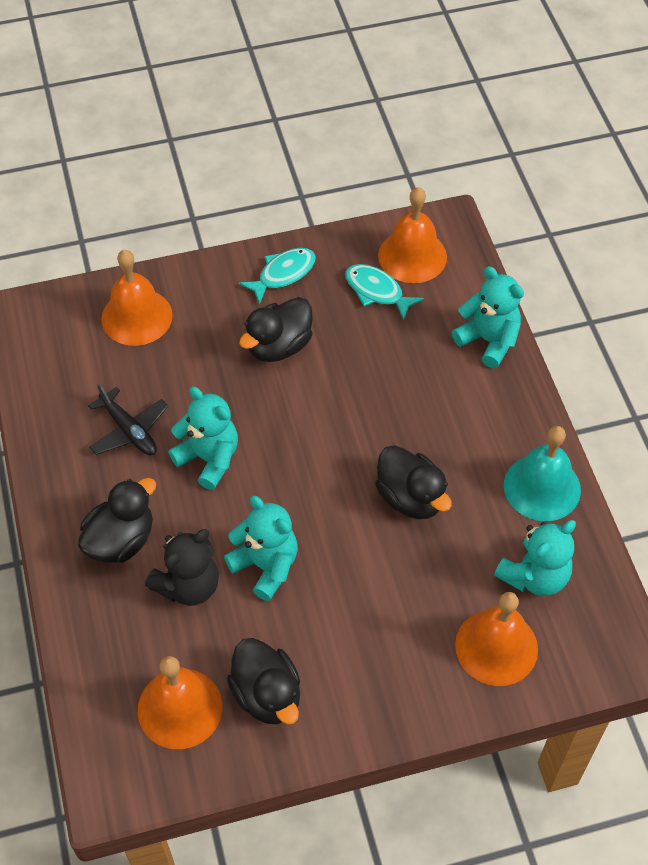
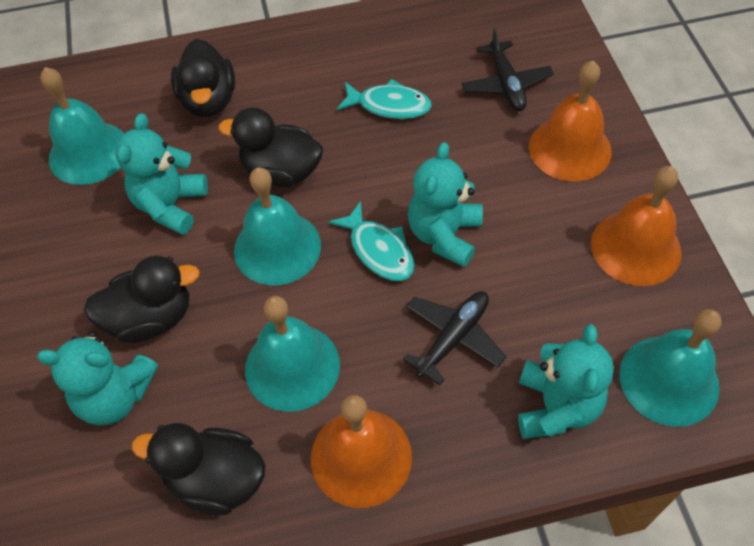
black plane: 1 -> 2
black teddy bear: 1 -> 0
orange bell: 4 -> 3
turquoise bell: 1 -> 4

